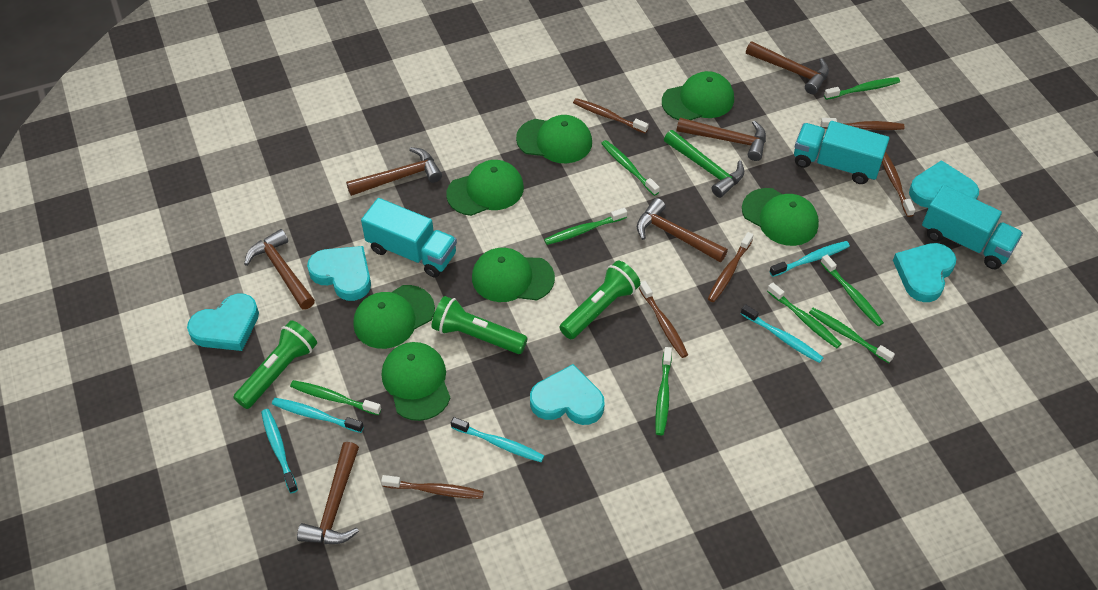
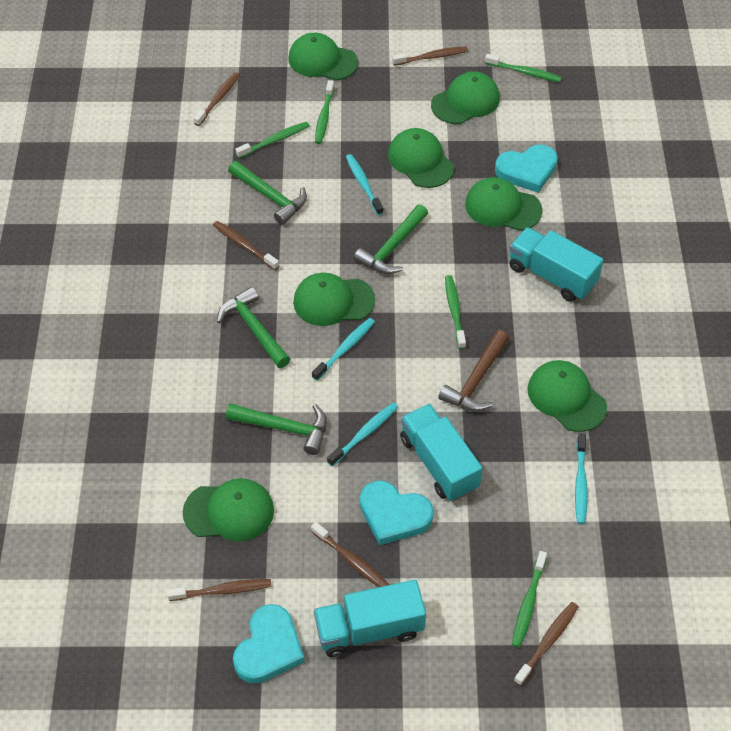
brown hammer: 6 -> 1
green flashlight: 3 -> 0
green hammer: 1 -> 4
green toothbrush: 8 -> 5
turquoise heart: 5 -> 3
turquoise toothbrush: 5 -> 4

